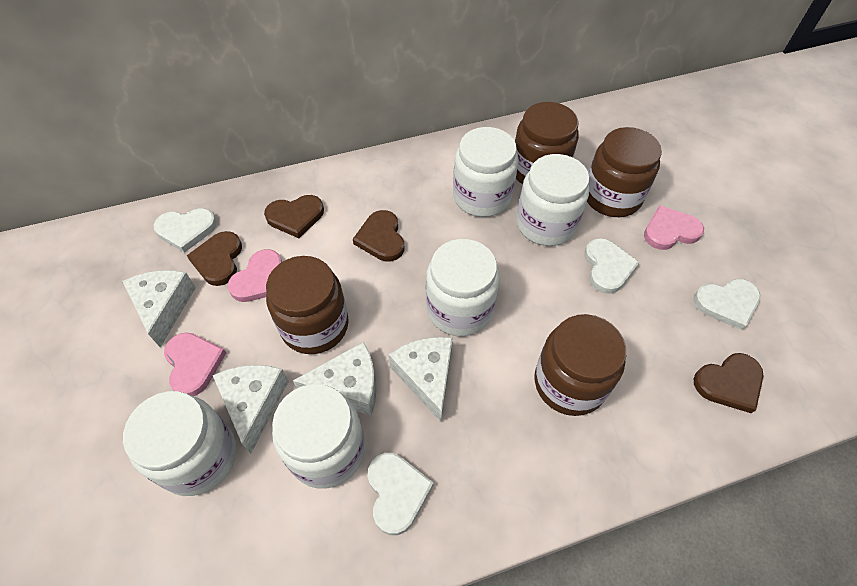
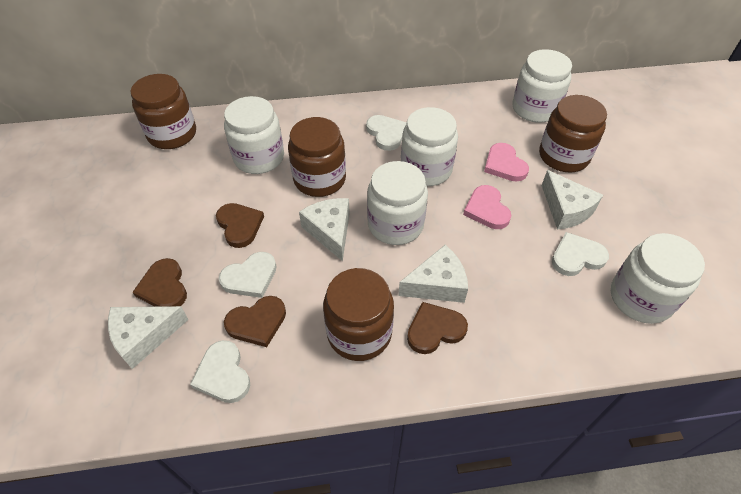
pink heart: 3 -> 2

